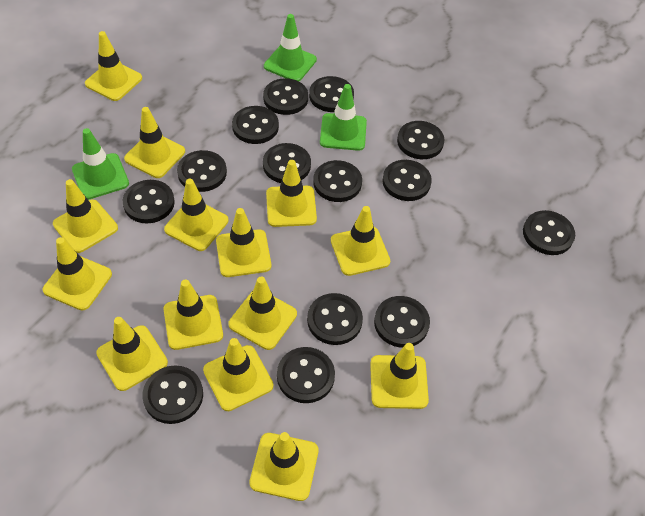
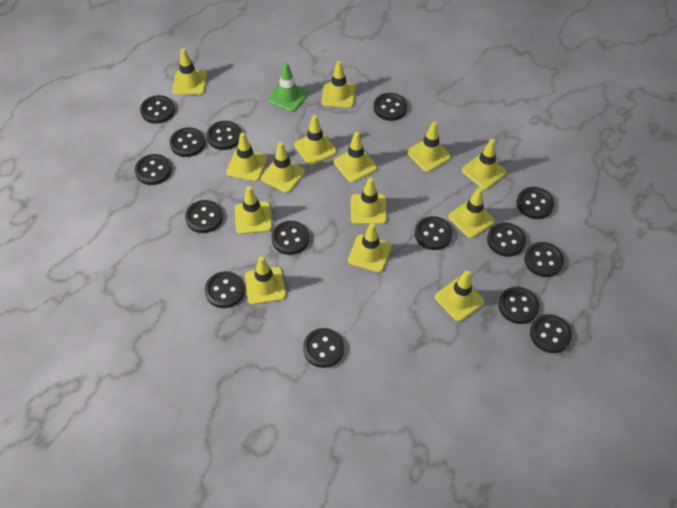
black button: 14 -> 15
green traffic cone: 3 -> 1

